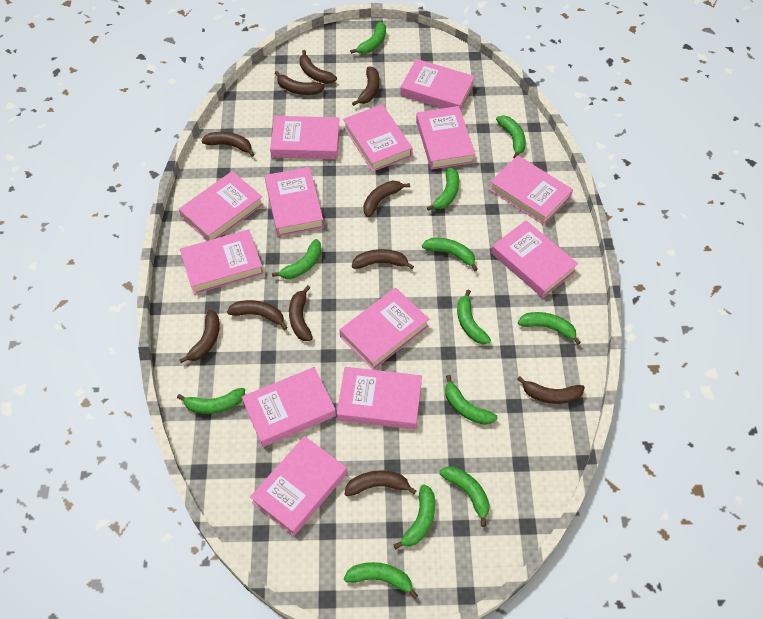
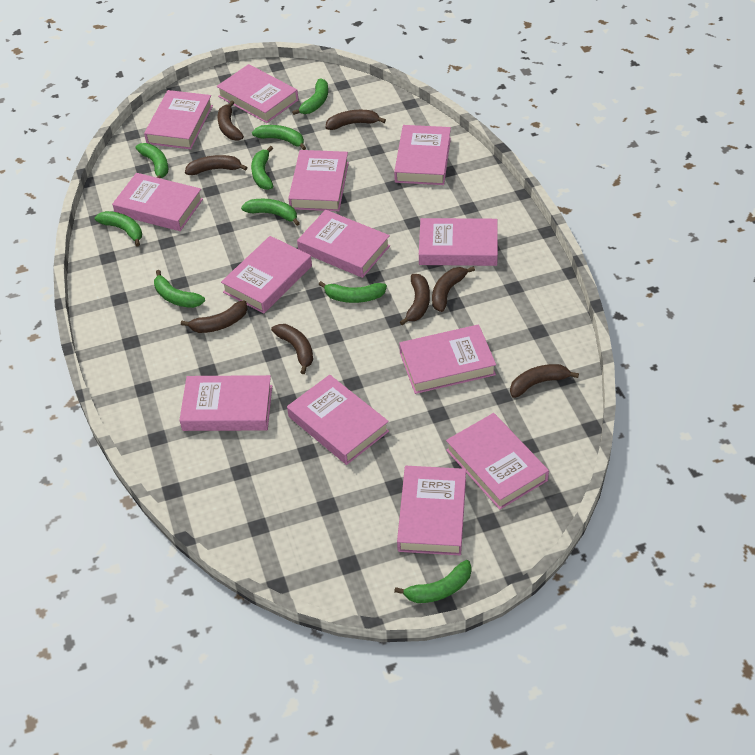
brown banana: 11 -> 8
green banana: 12 -> 9

